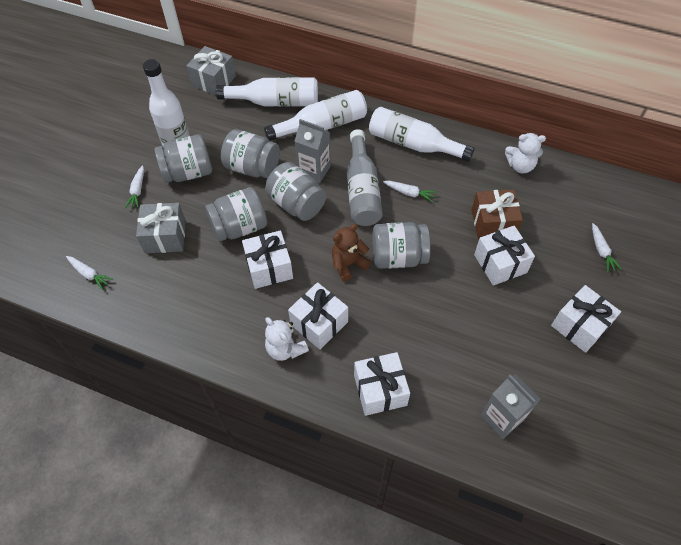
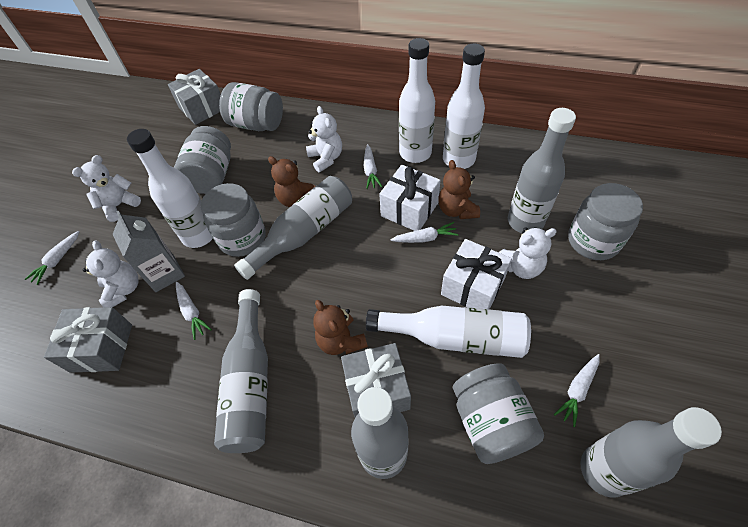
brown gift: 1 -> 0
brown teddy bear: 1 -> 3
grey bottle: 1 -> 5
grey carton: 2 -> 1
grey gift: 2 -> 3
white carrot: 4 -> 5
white gift: 5 -> 2
white teddy bear: 2 -> 4

